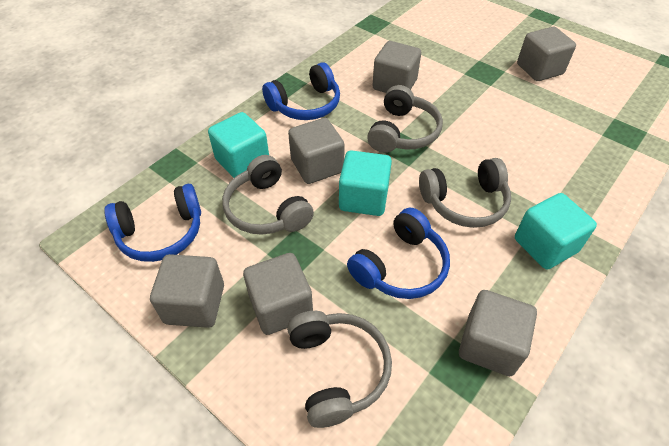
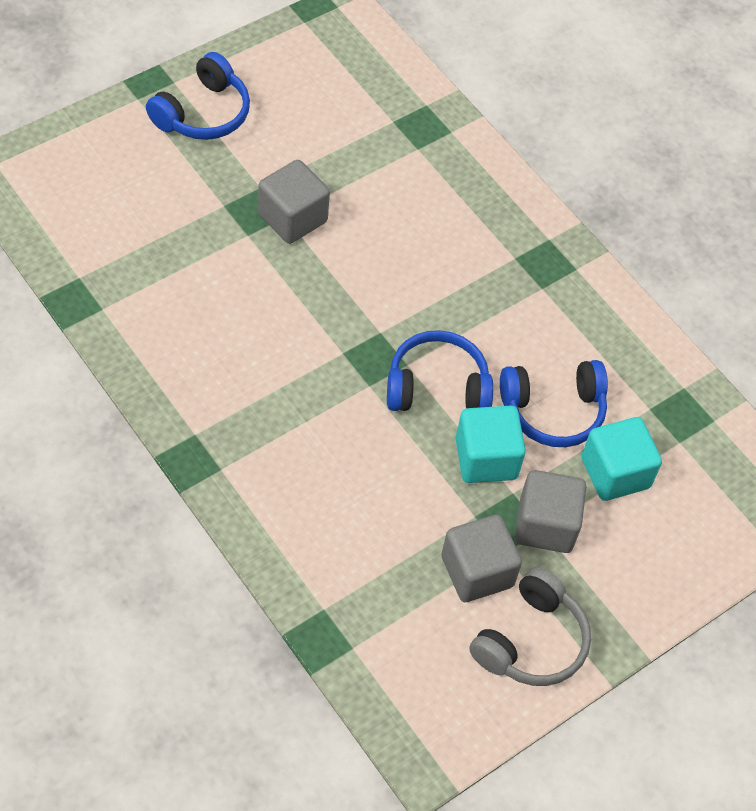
grey cube: 6 -> 3
grey headphones: 4 -> 1
turquoise cube: 3 -> 2

